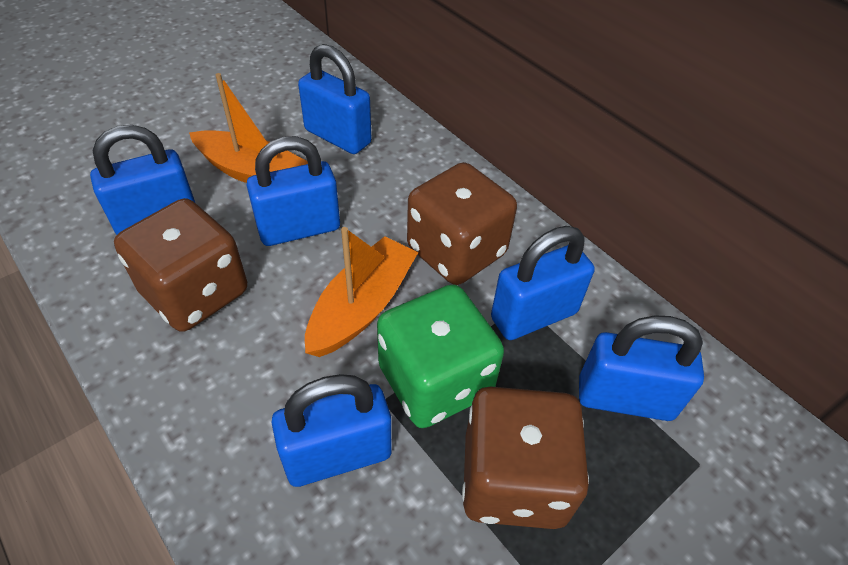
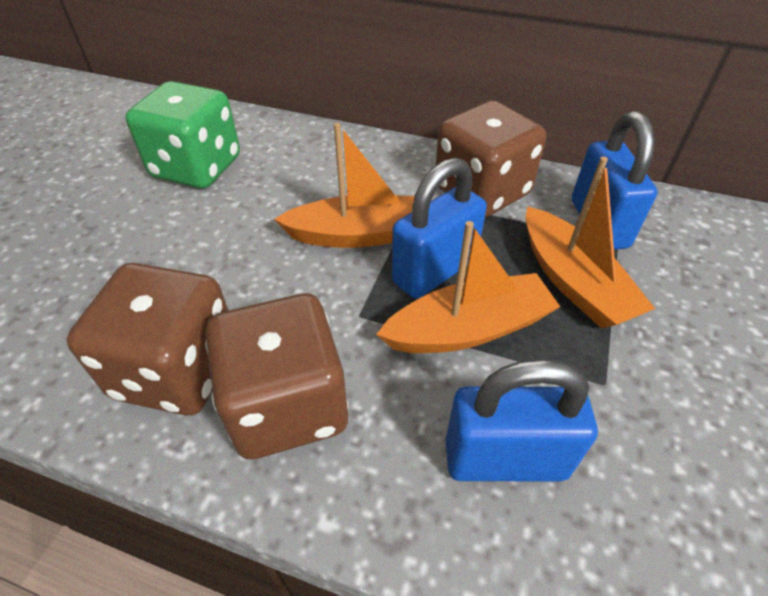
blue padlock: 6 -> 3
orange boat: 2 -> 3

